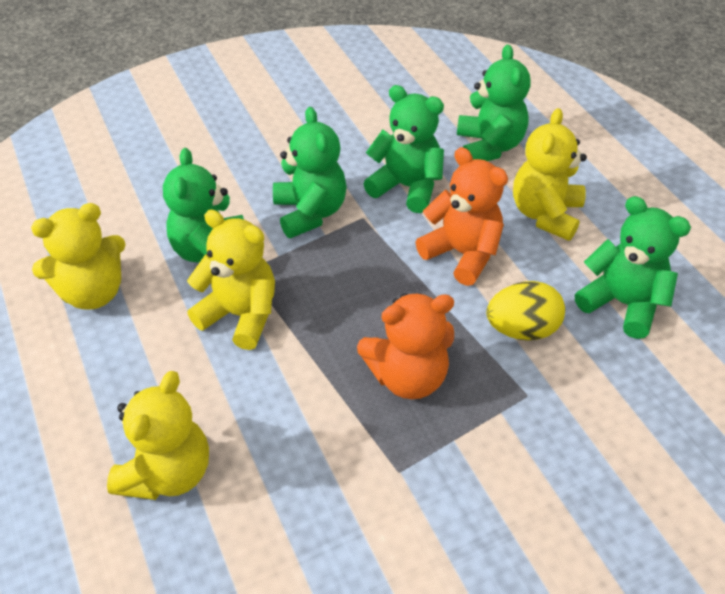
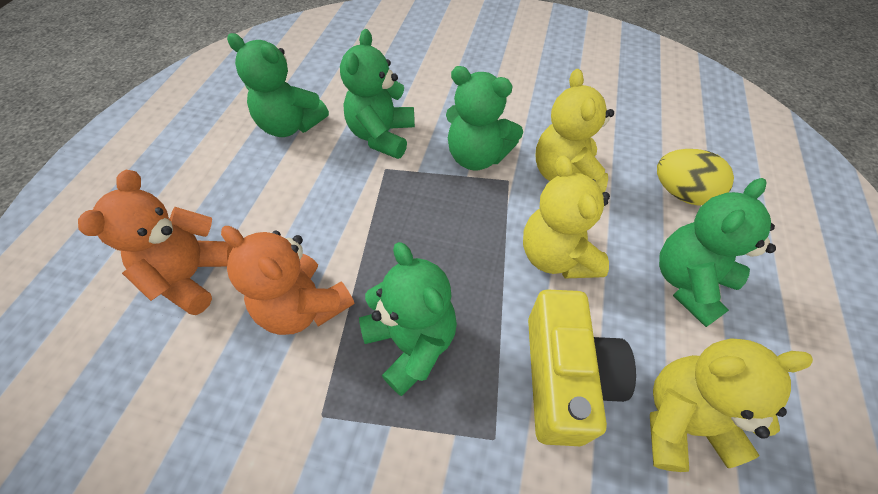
yellow camera: 0 -> 1
yellow teddy bear: 4 -> 3

